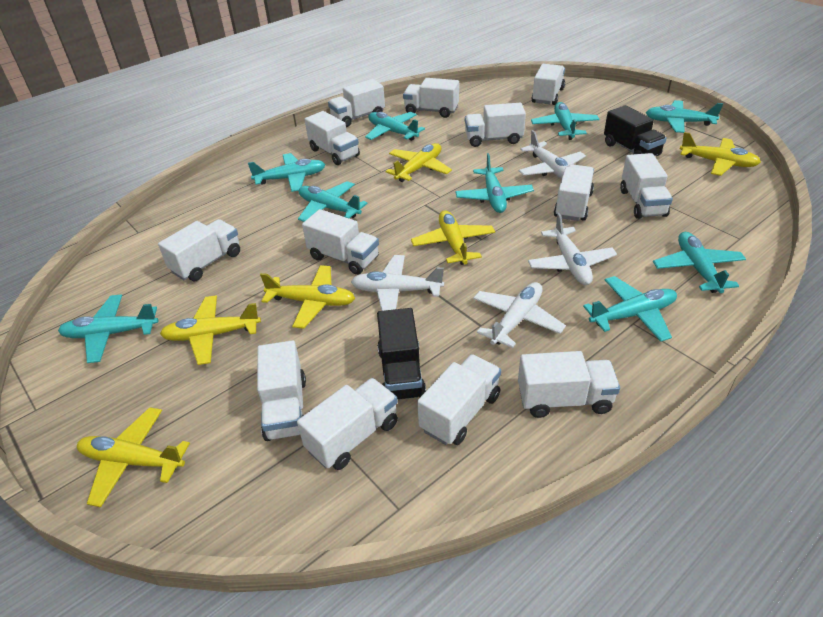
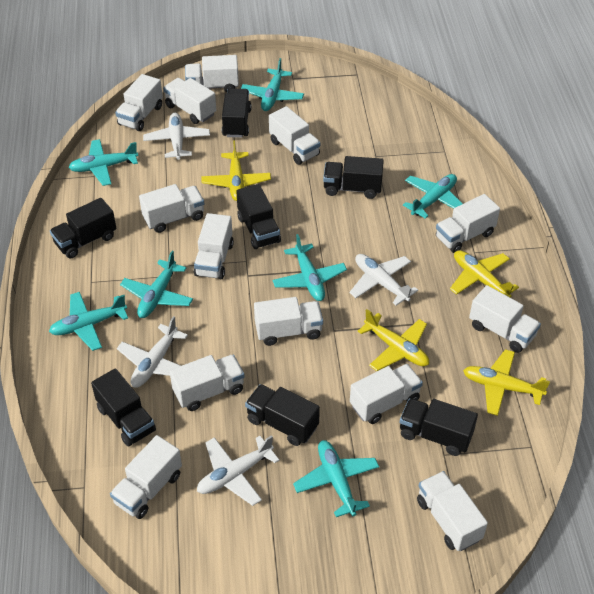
black truck: 2 -> 7
turquoise plane: 9 -> 7
yellow plane: 6 -> 4

